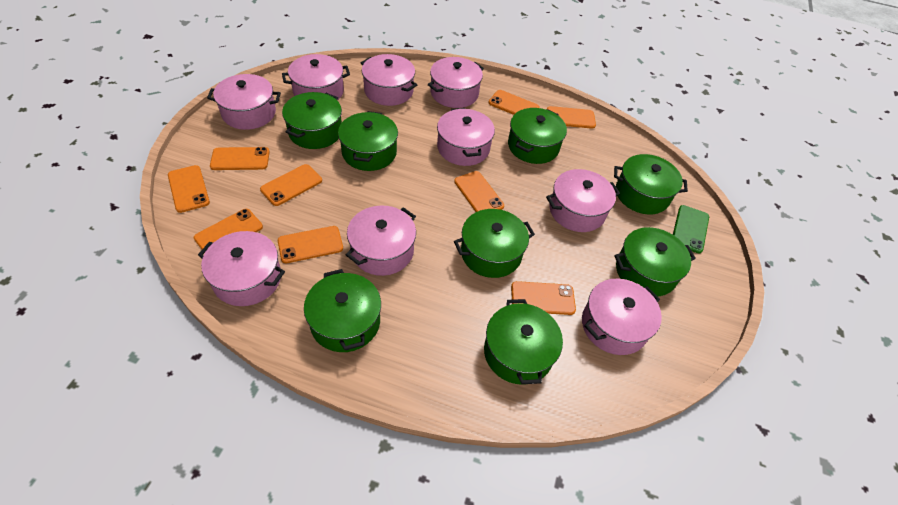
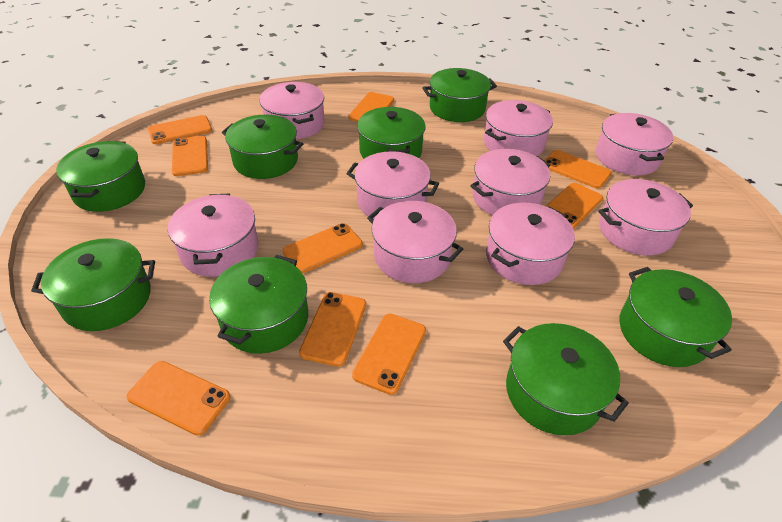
green phone: 1 -> 0

